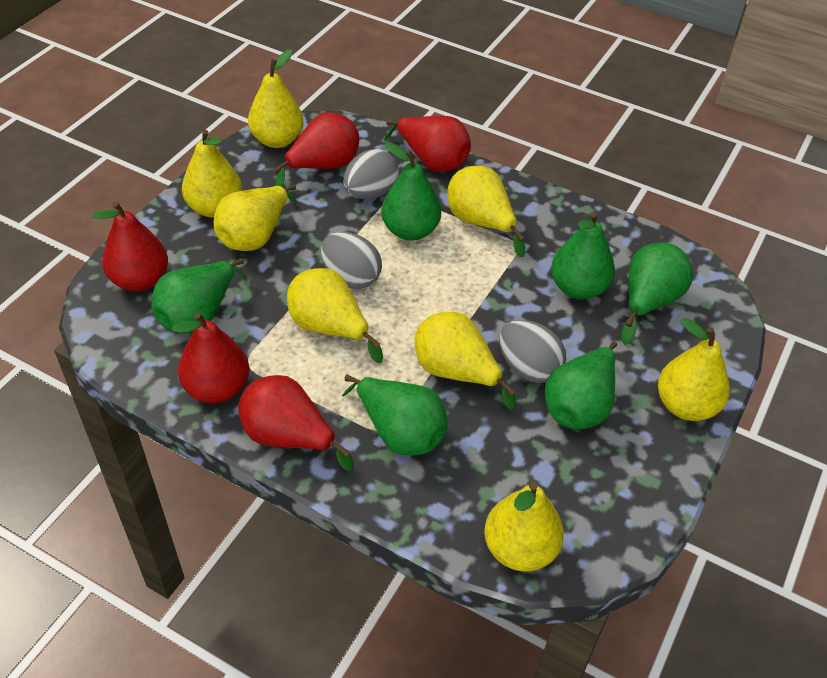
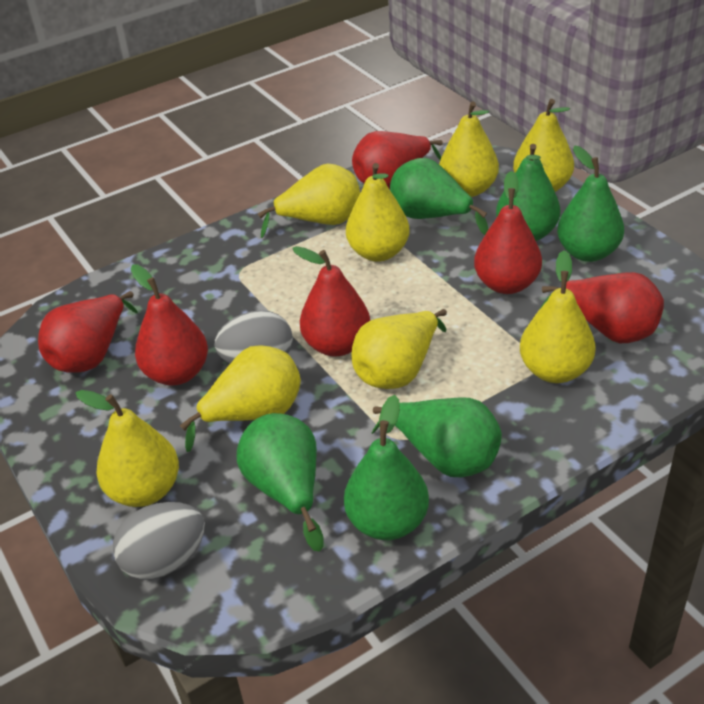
grey egg: 3 -> 2
red pear: 5 -> 6

